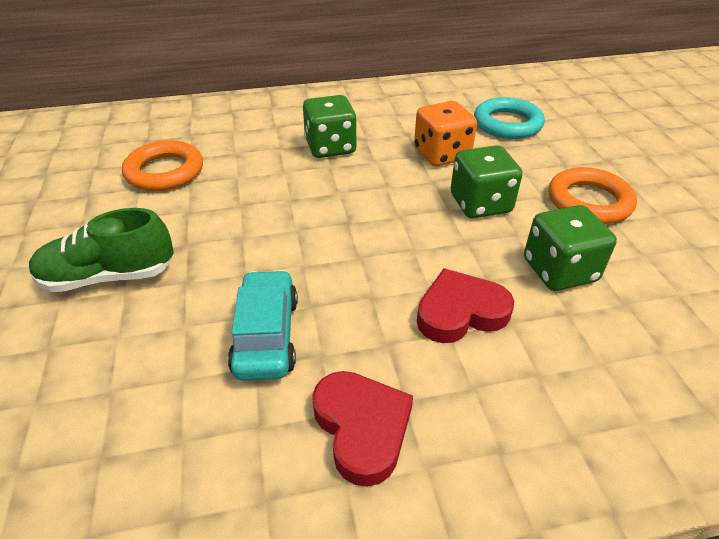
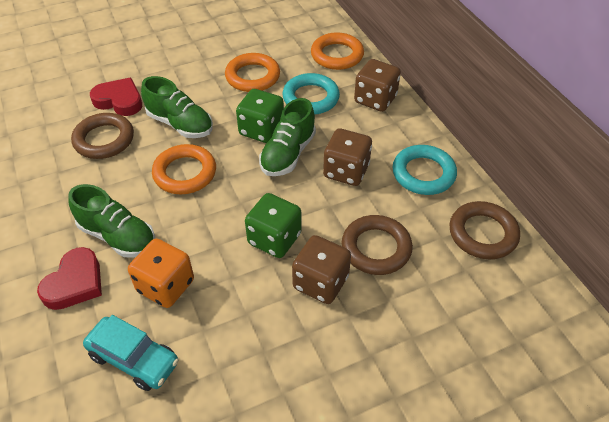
brown dice: 0 -> 3
brown ring: 0 -> 3
green dice: 3 -> 2
green shoe: 1 -> 3
orange ring: 2 -> 3
turquoise ring: 1 -> 2

